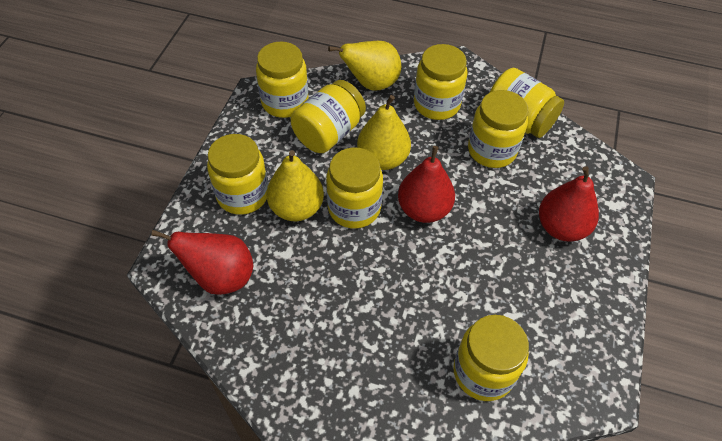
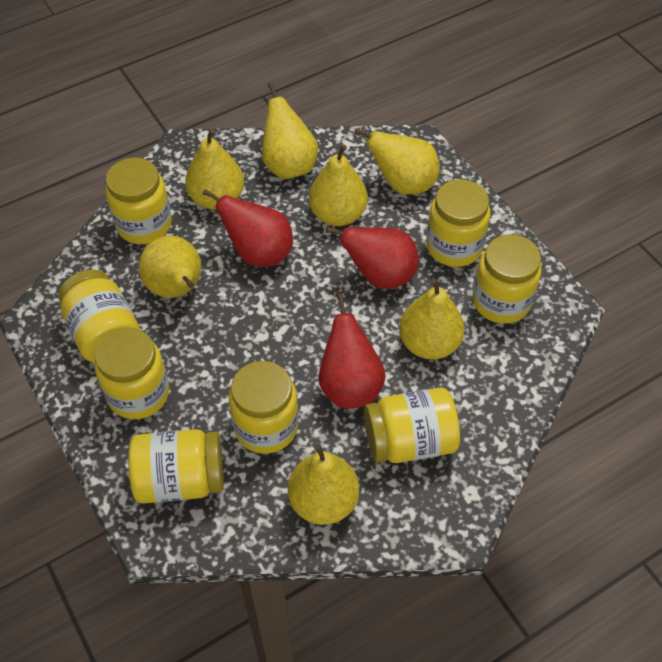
yellow pear: 3 -> 7

